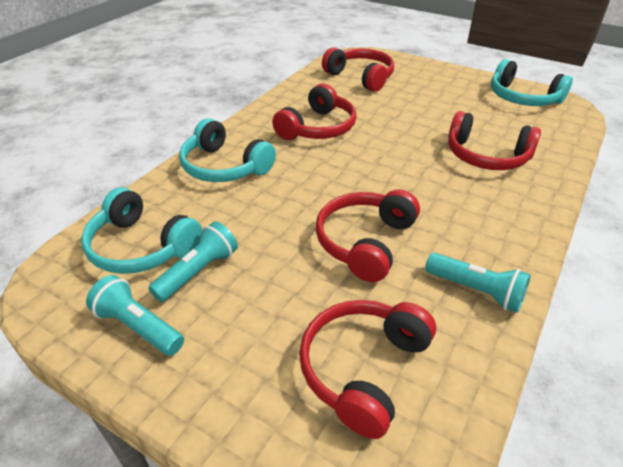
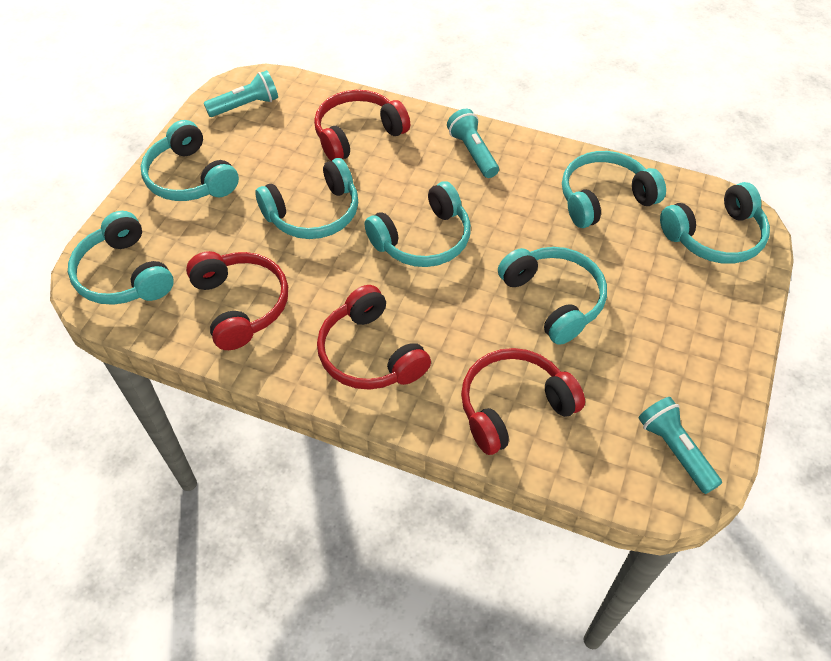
red headphones: 5 -> 4
turquoise headphones: 3 -> 7

